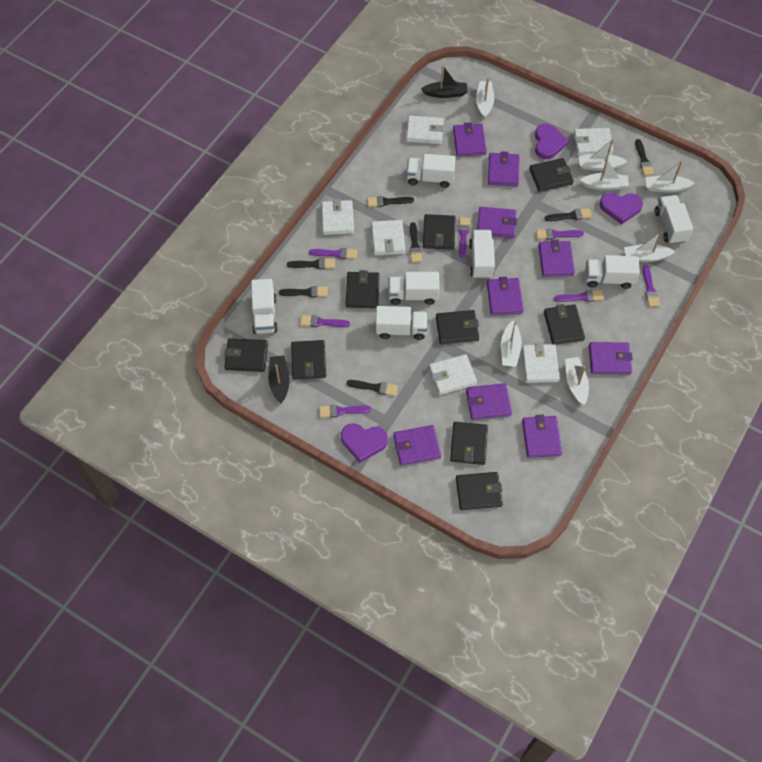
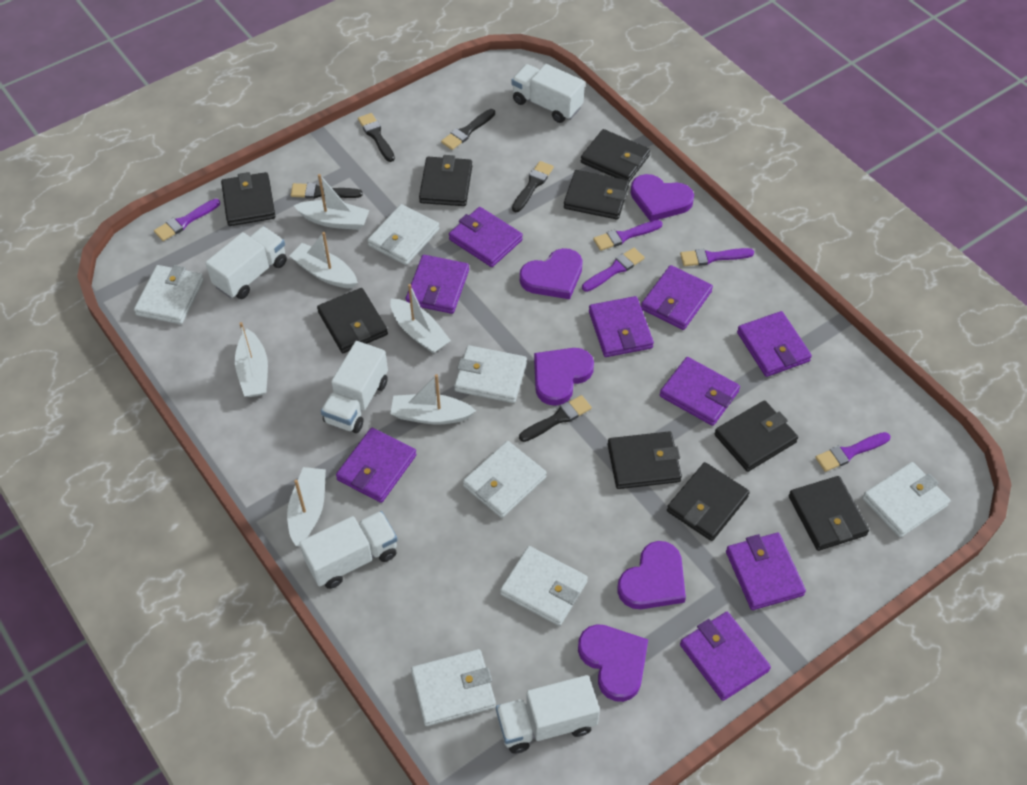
black boat: 2 -> 0
black brush: 7 -> 5
purple brush: 7 -> 5
purple heart: 3 -> 5
white boat: 7 -> 6
white truck: 7 -> 5
white wallet: 6 -> 7

